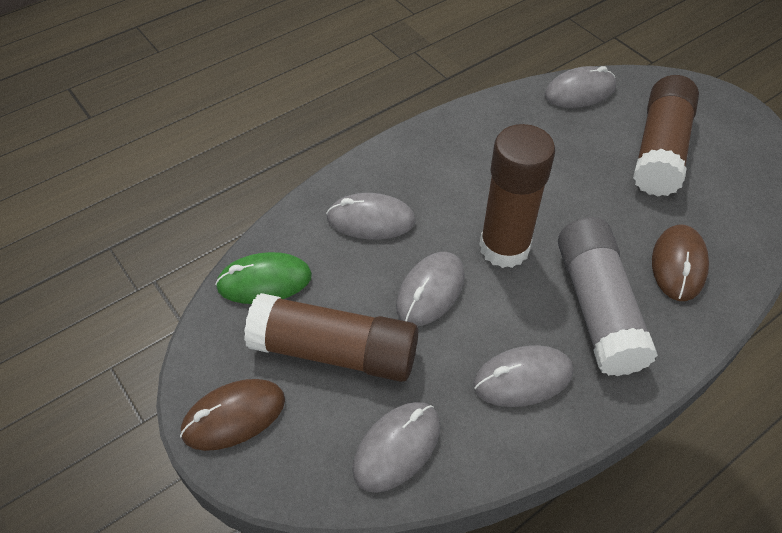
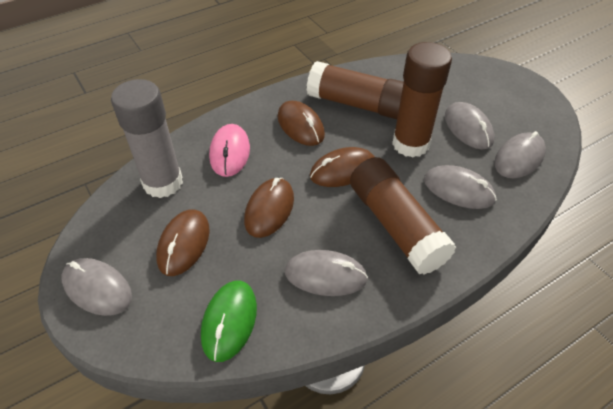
brown mouse: 2 -> 4
pink mouse: 0 -> 1

